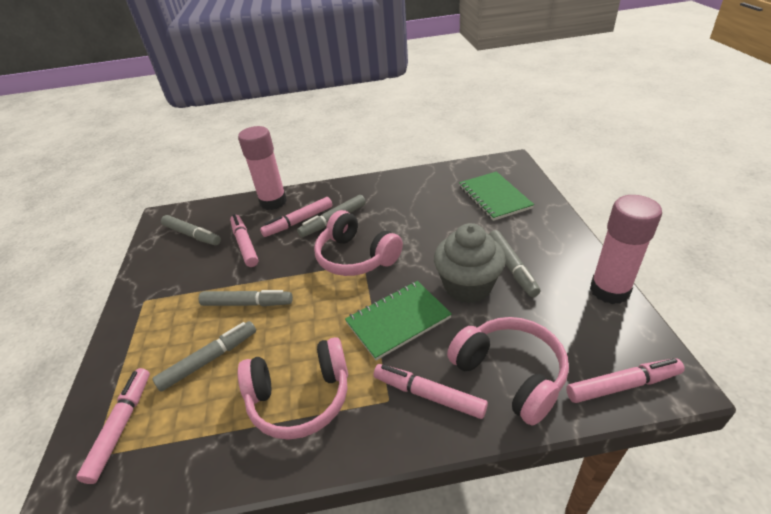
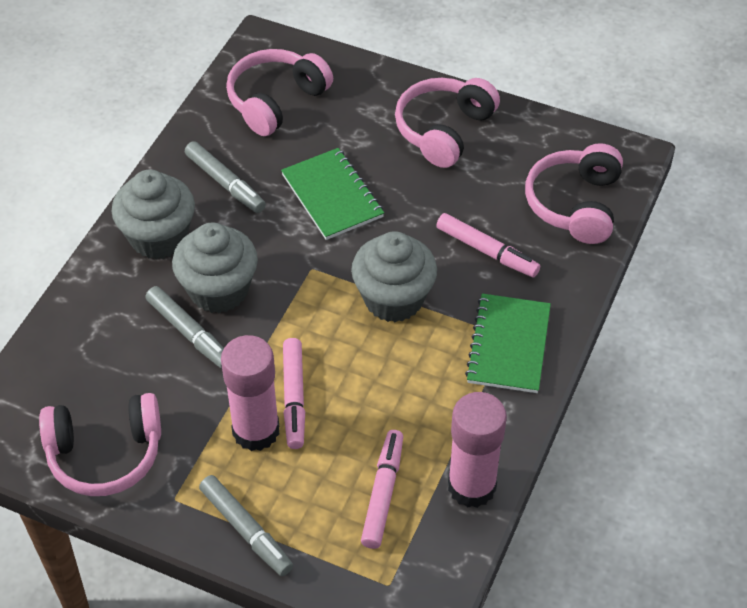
grey cupcake: 1 -> 3
grey marker: 5 -> 3
pink headphones: 3 -> 4
pink marker: 5 -> 3

